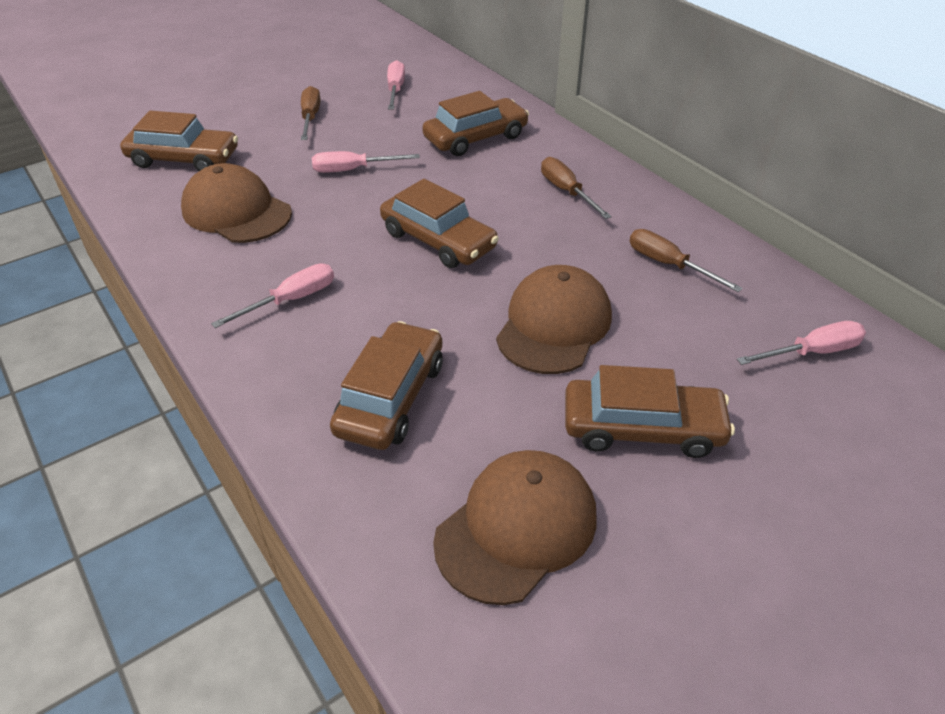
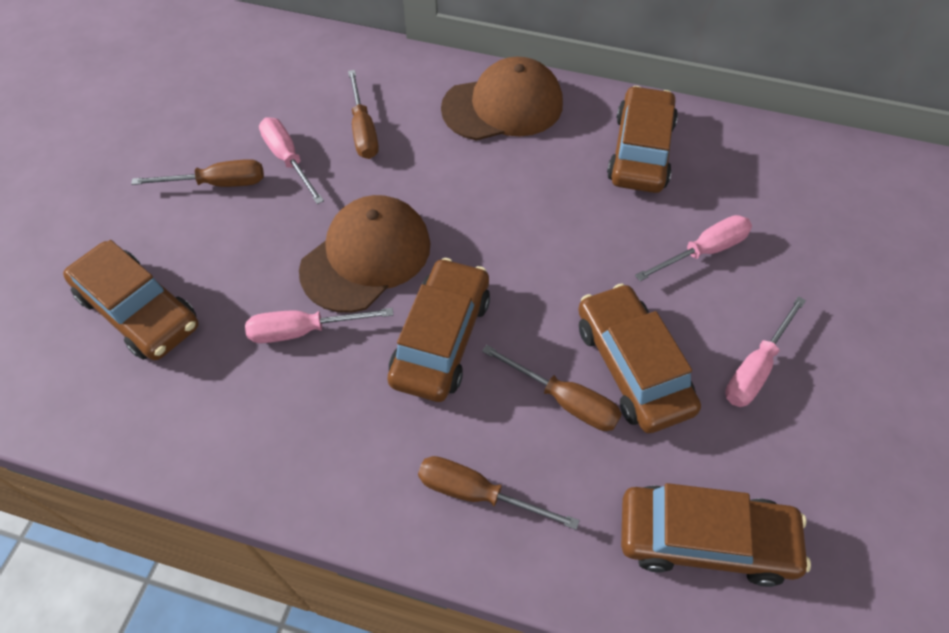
brown cap: 3 -> 2
brown screwdriver: 3 -> 4

